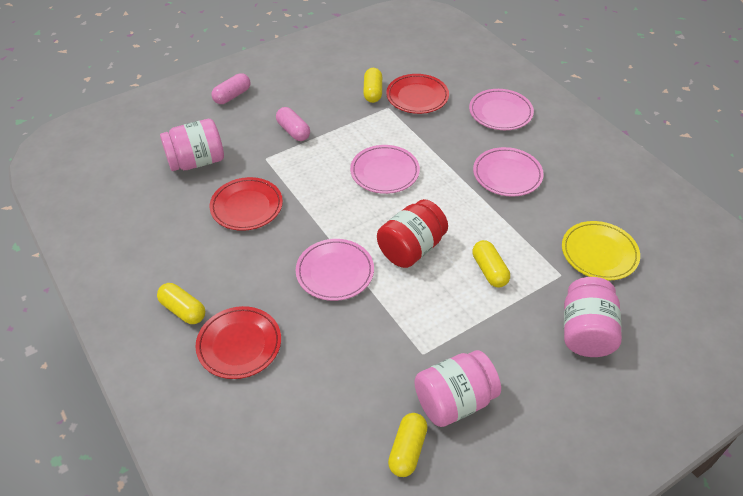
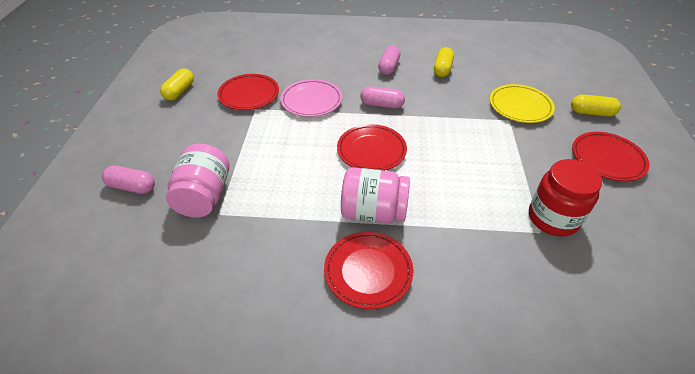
pink capsule: 2 -> 3
pink jar: 3 -> 2
pink plate: 4 -> 1
red plate: 3 -> 4
yellow capsule: 4 -> 3

